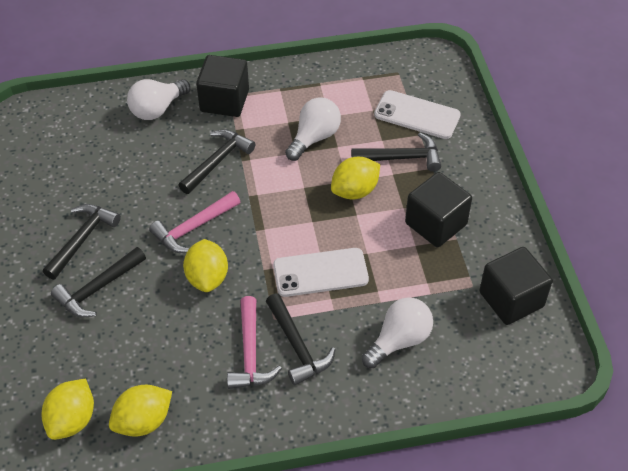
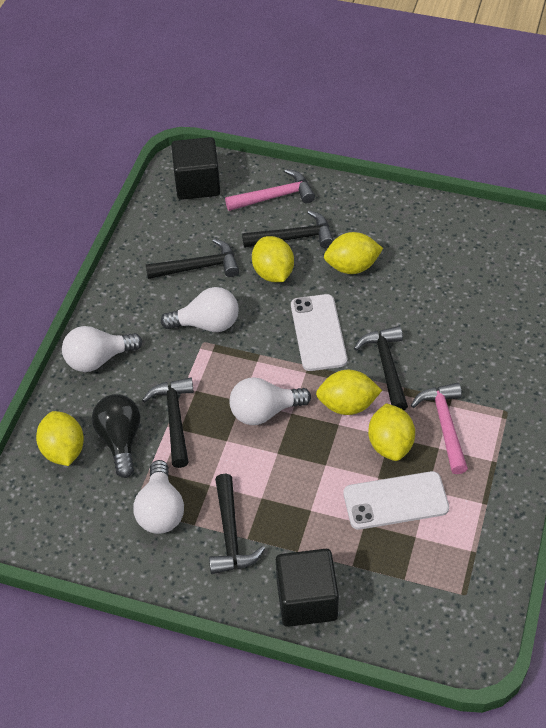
black cube: 3 -> 2
black light bulb: 0 -> 1
white light bulb: 3 -> 4
yellow lemon: 4 -> 5

